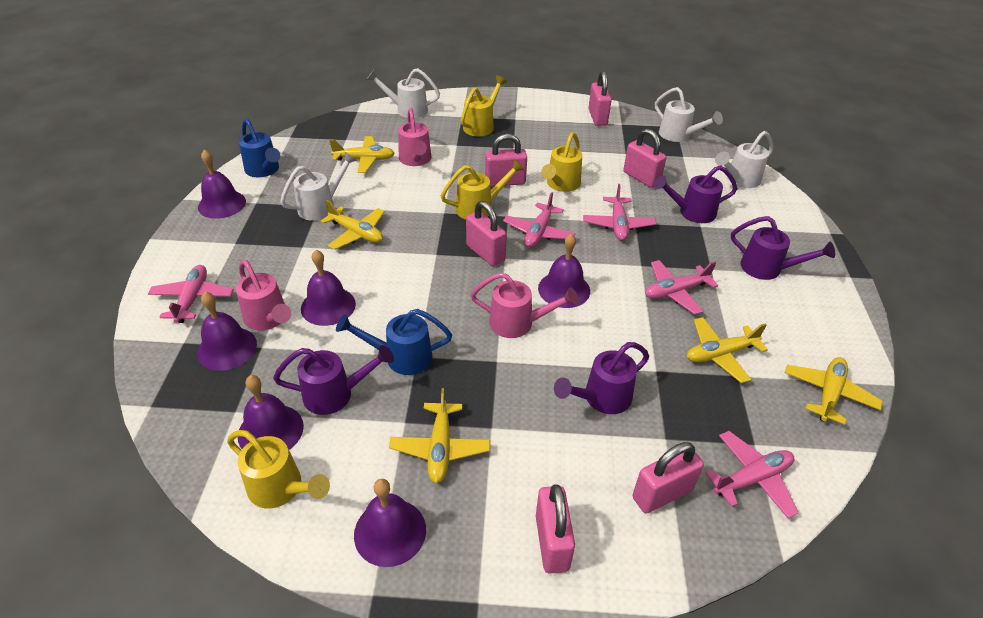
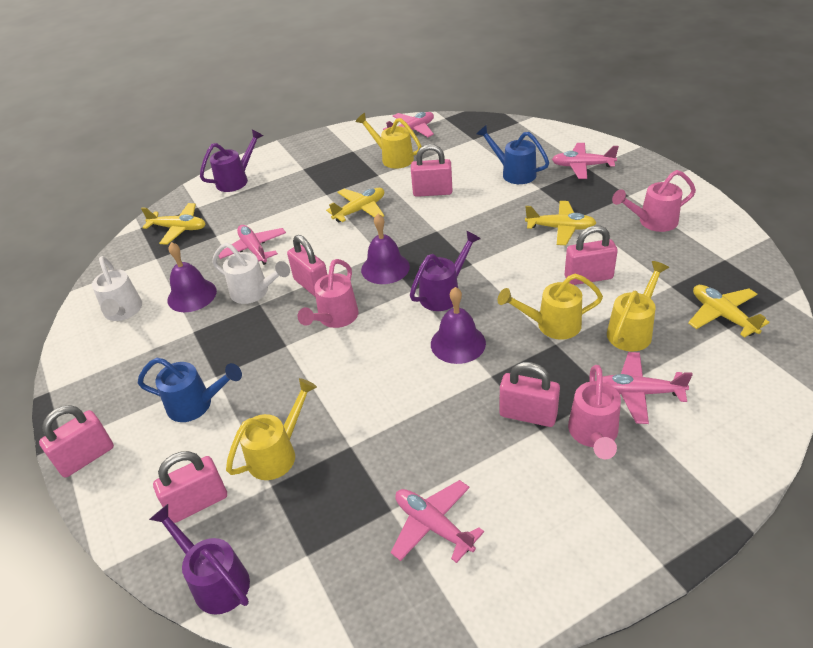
purple bell: 6 -> 3
purple watering can: 4 -> 3
white watering can: 4 -> 2
yellow plane: 5 -> 4

